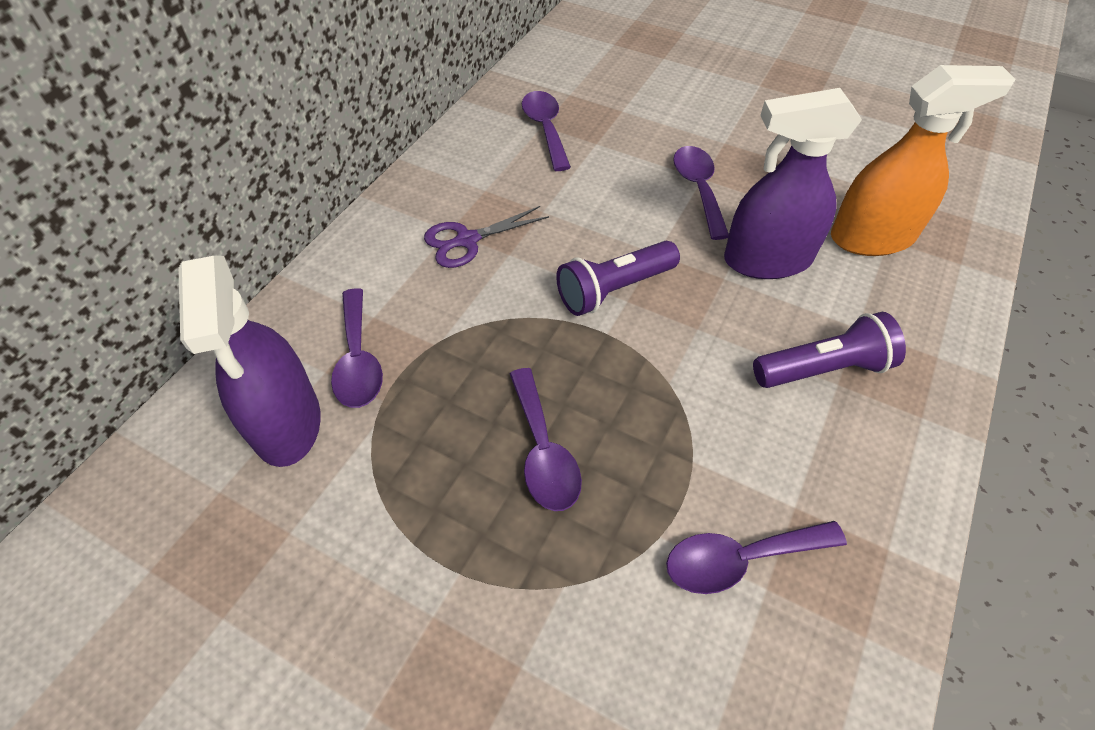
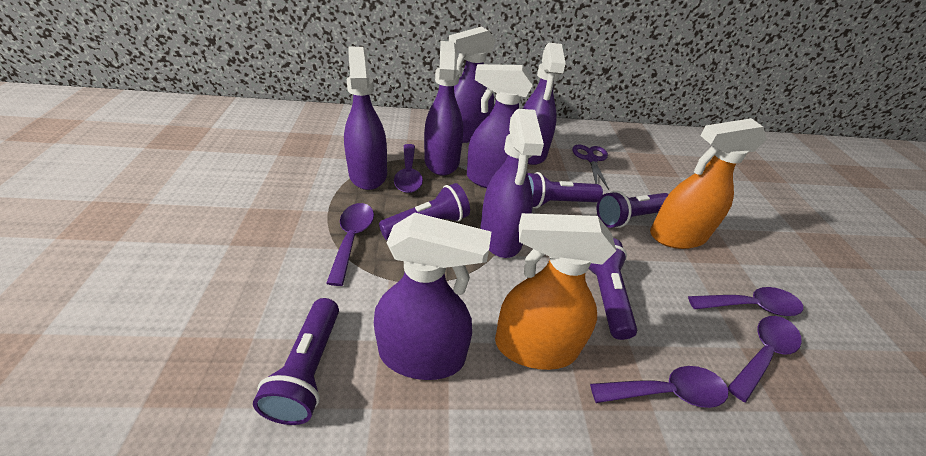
orange spray bottle: 1 -> 2
purple flashlight: 2 -> 5
purple spray bottle: 2 -> 7

